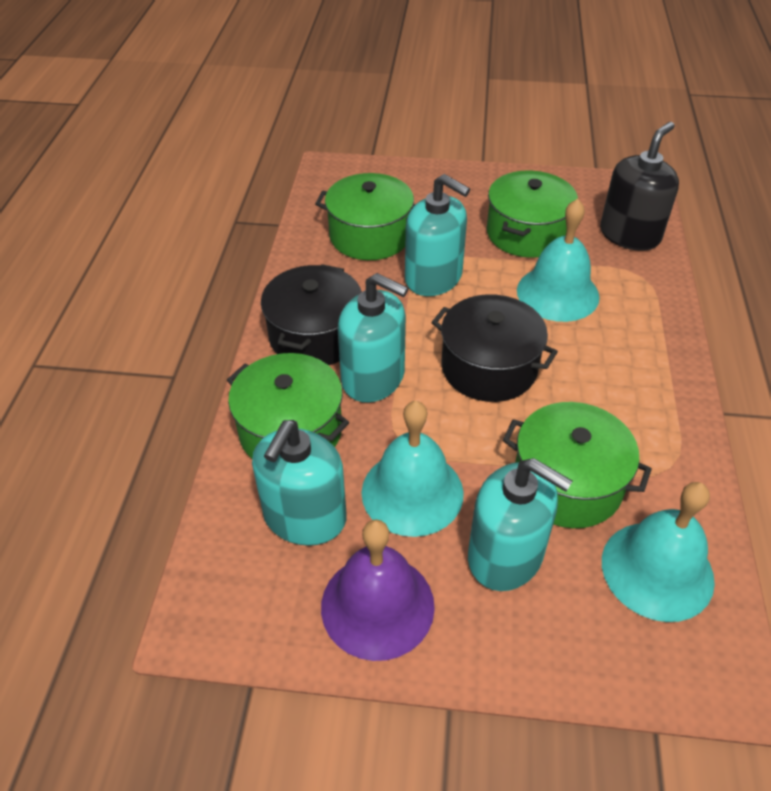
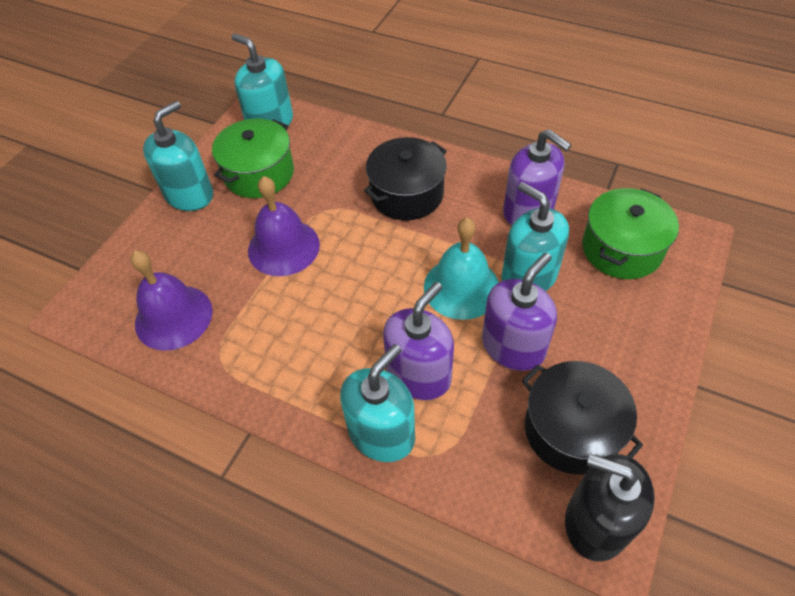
green pot: 4 -> 2
purple bell: 1 -> 2
purple soap dispenser: 0 -> 3
turquoise bell: 3 -> 1

